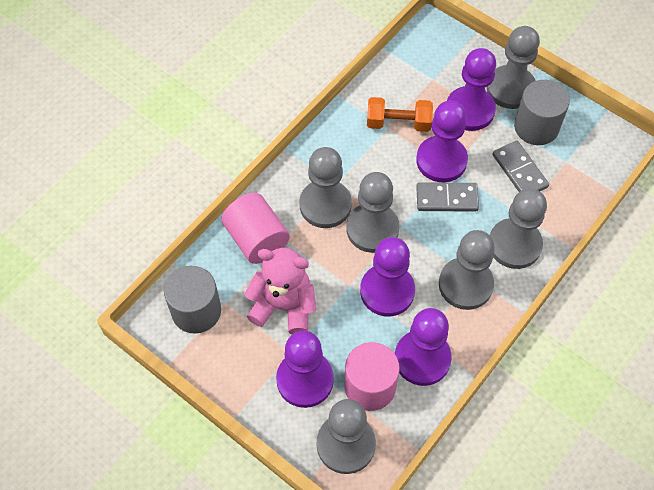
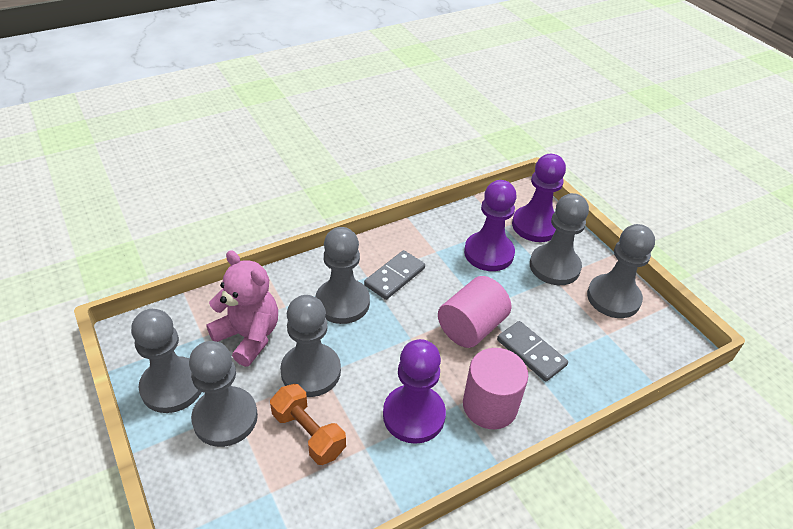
grey cylinder: 2 -> 0
purple pawn: 5 -> 3

